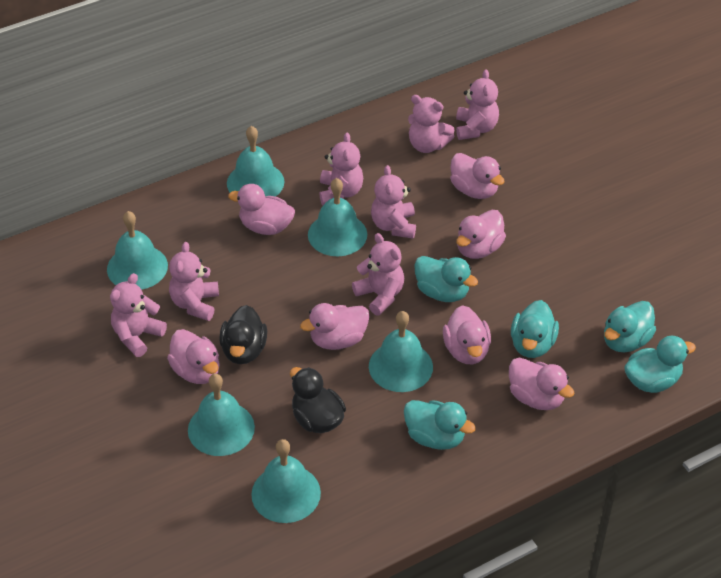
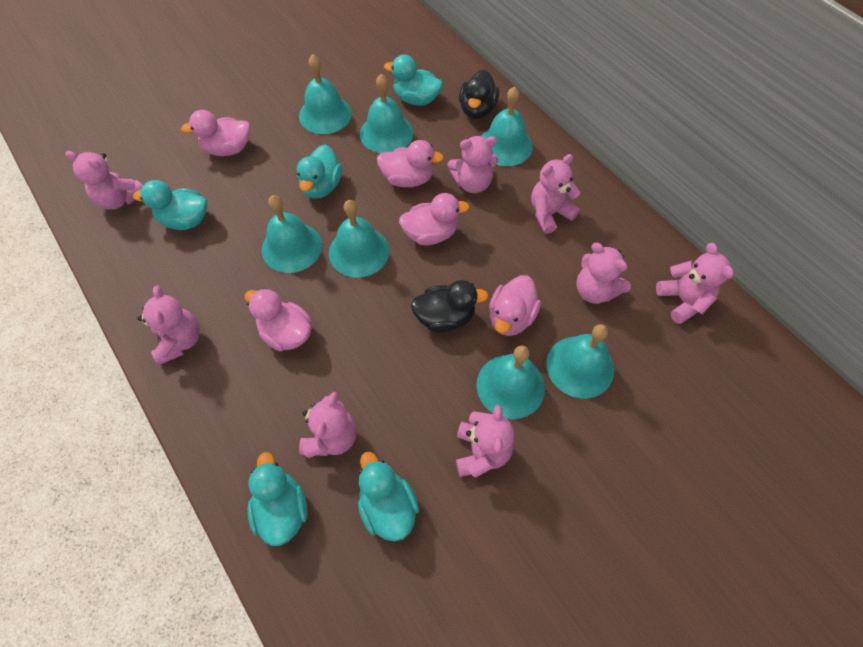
pink duck: 7 -> 5
pink teddy bear: 7 -> 8
turquoise bell: 6 -> 7

